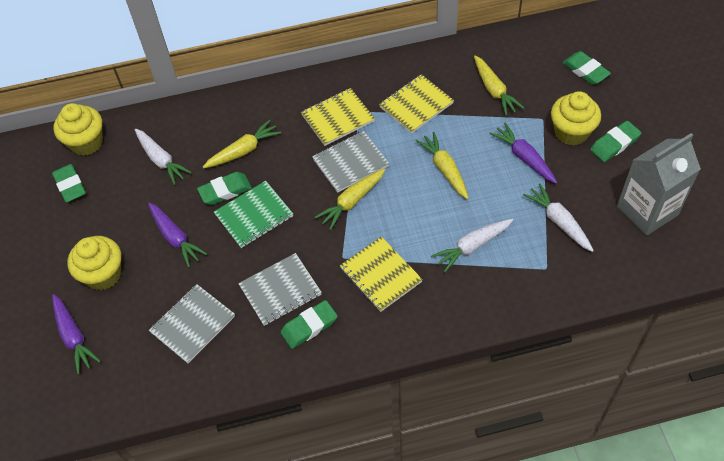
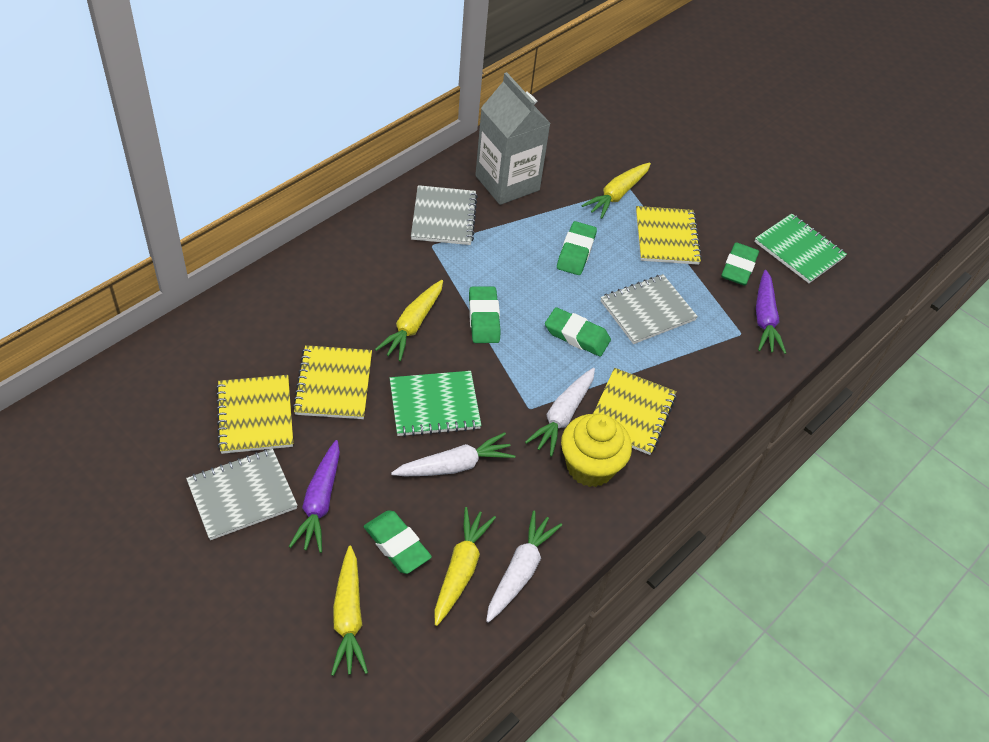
green notebook: 1 -> 2
purple carrot: 3 -> 2
yellow cupcake: 3 -> 1
yellow notebook: 3 -> 4

